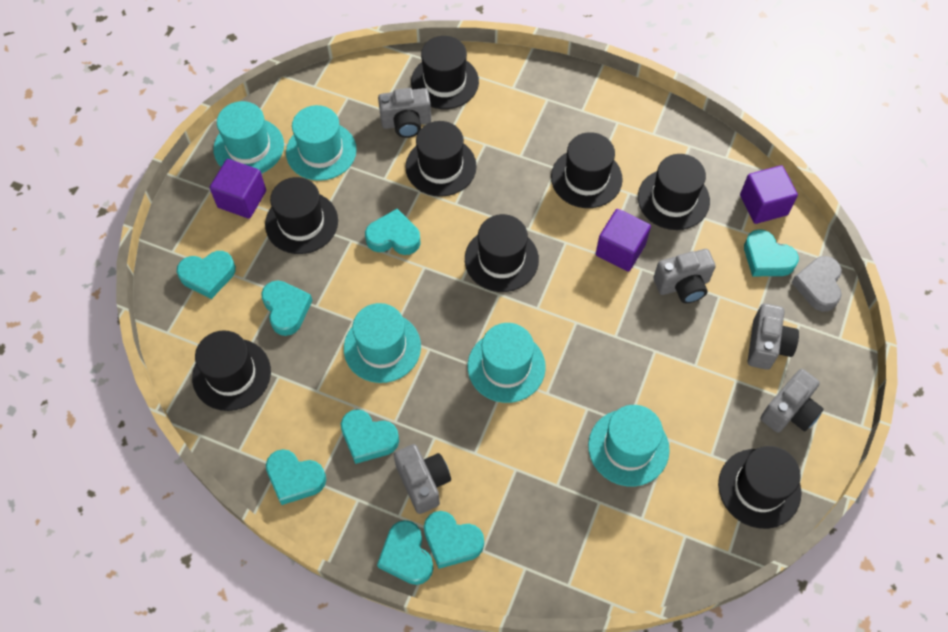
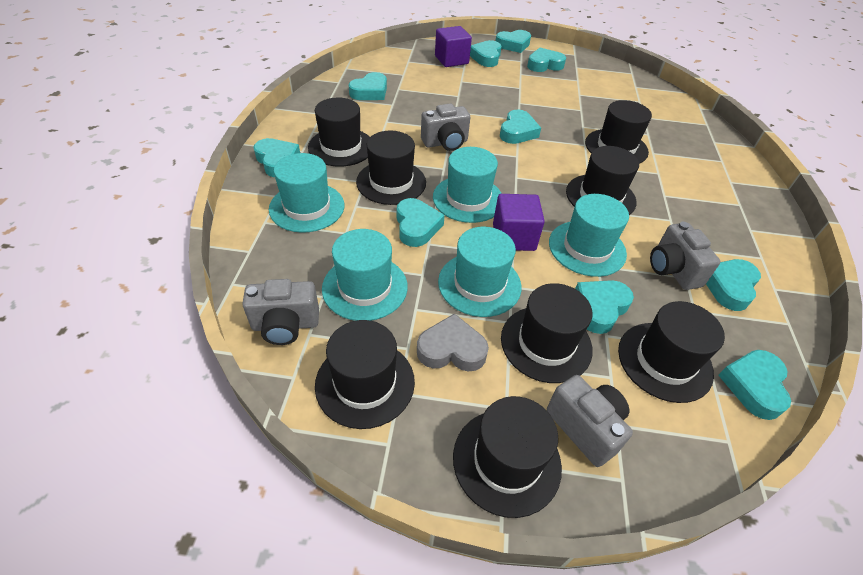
grey camera: 5 -> 4
purple cube: 3 -> 2
turquoise heart: 8 -> 10

